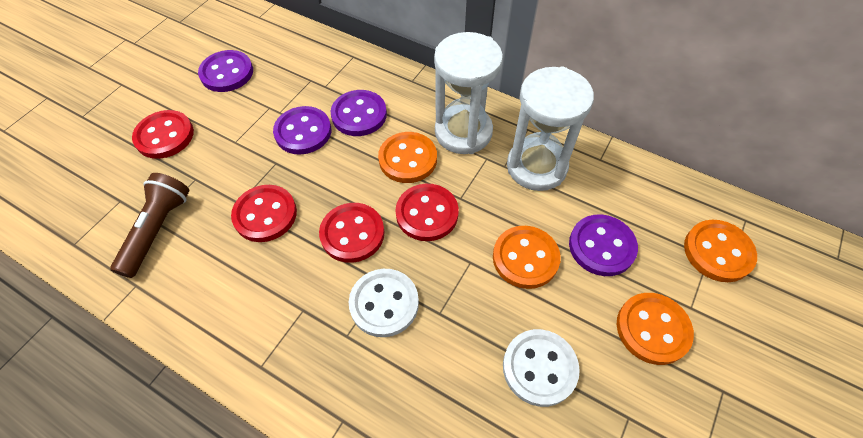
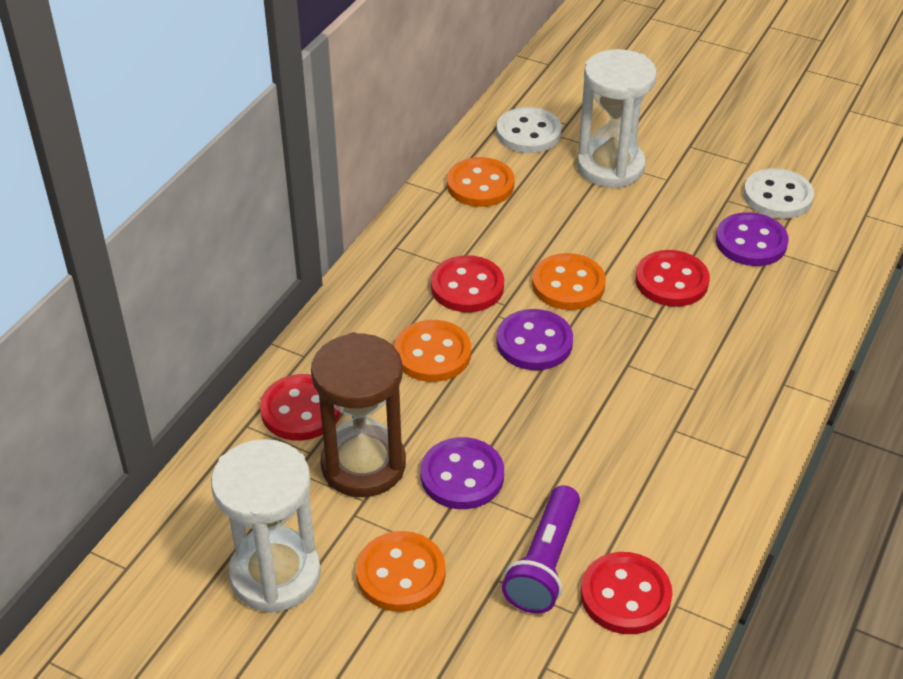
brown flashlight: 1 -> 0
brown hourglass: 0 -> 1
purple button: 4 -> 3
purple flashlight: 0 -> 1

